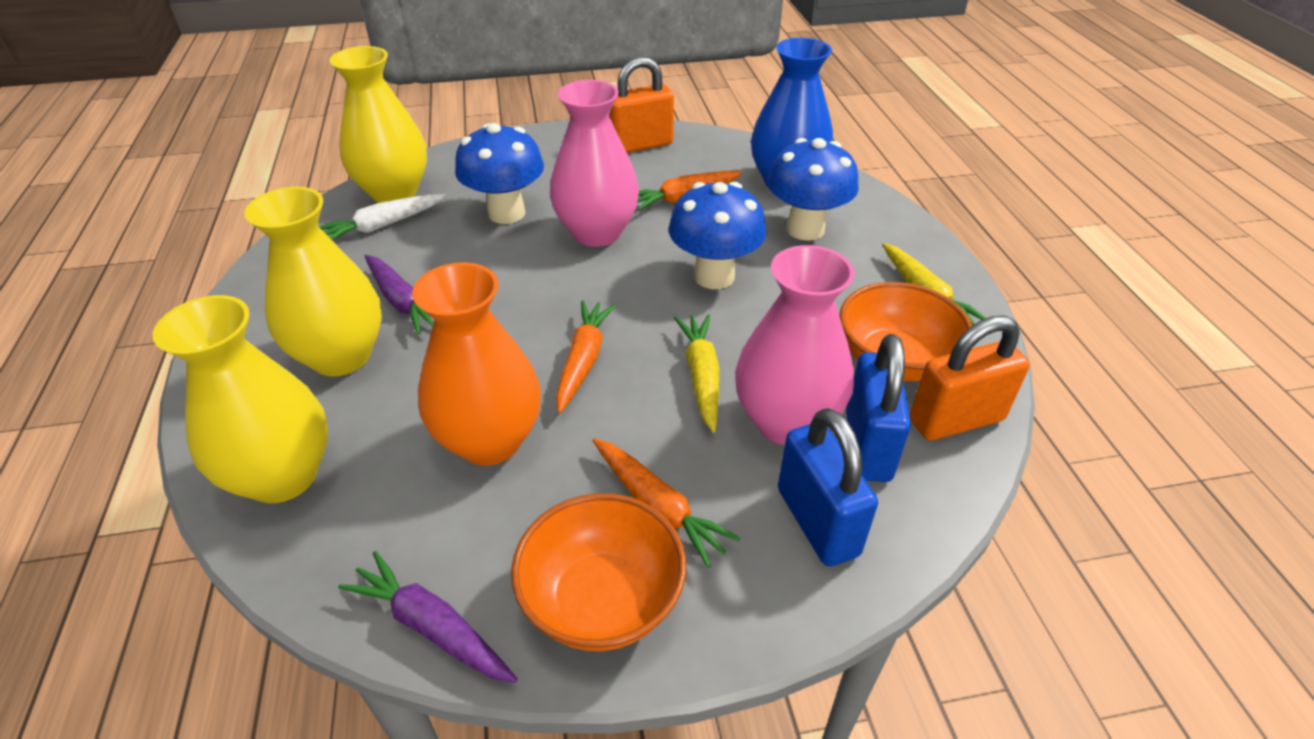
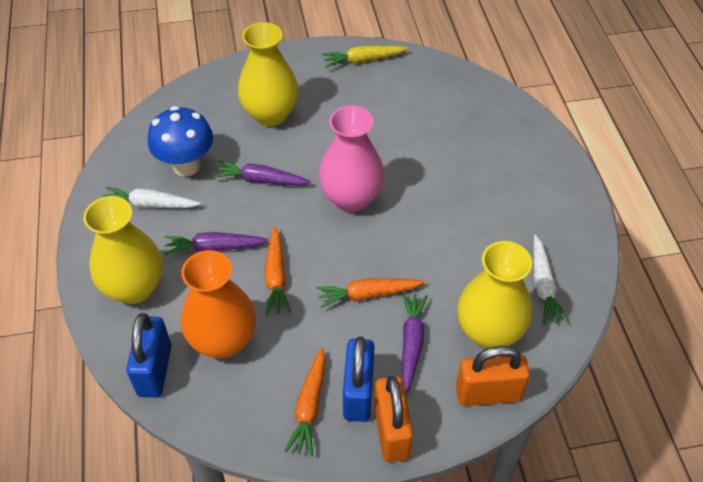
blue mushroom: 3 -> 1
blue vase: 1 -> 0
orange bowl: 2 -> 0
pink vase: 2 -> 1
purple carrot: 2 -> 3
white carrot: 1 -> 2
yellow carrot: 2 -> 1

